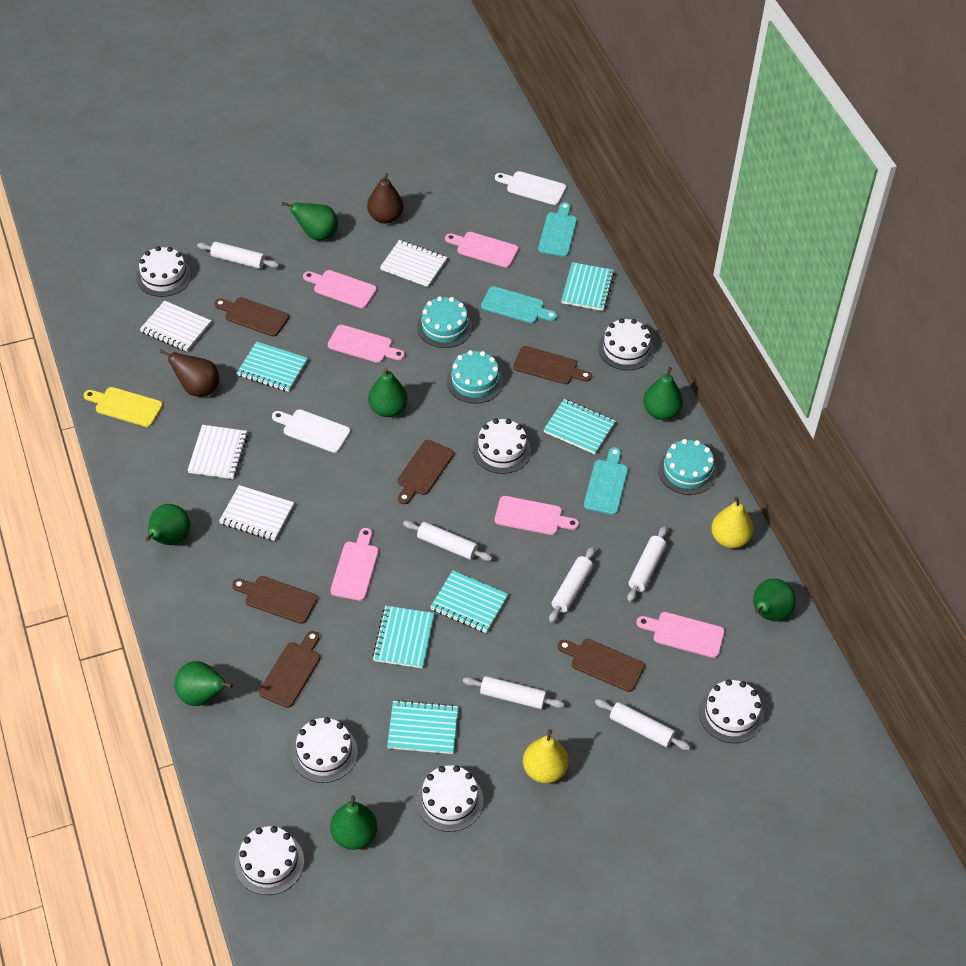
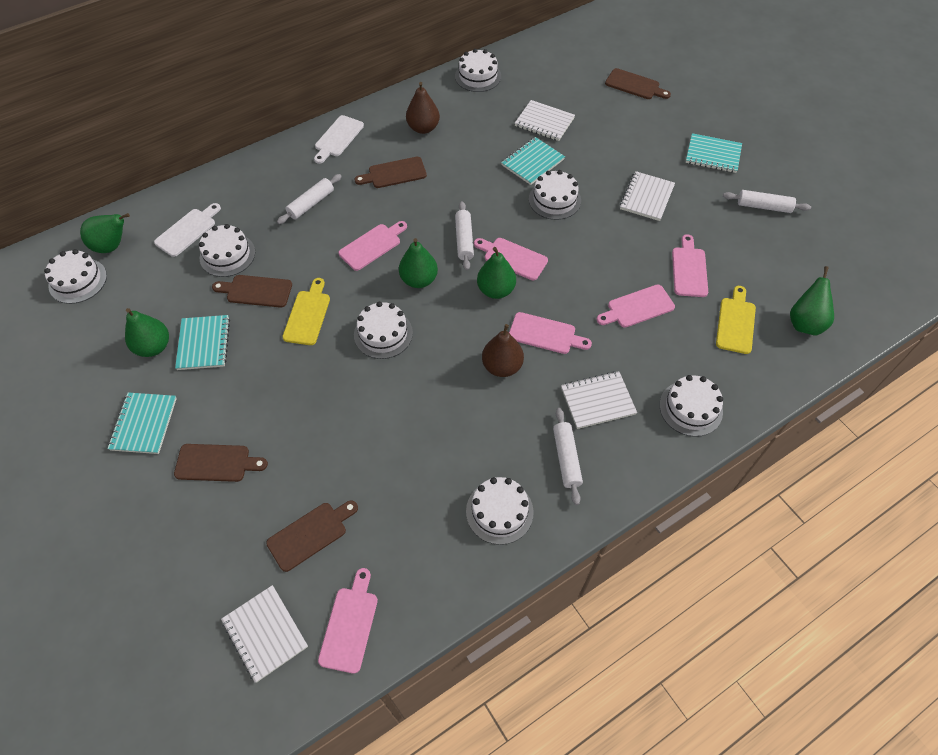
brown cutting board: 6 -> 5
green pear: 7 -> 5
turquoise cake: 3 -> 0
turquoise cutting board: 3 -> 0
turquoise notebook: 6 -> 4
white rolling pin: 6 -> 4
yellow cutting board: 1 -> 2
yellow pear: 2 -> 0

